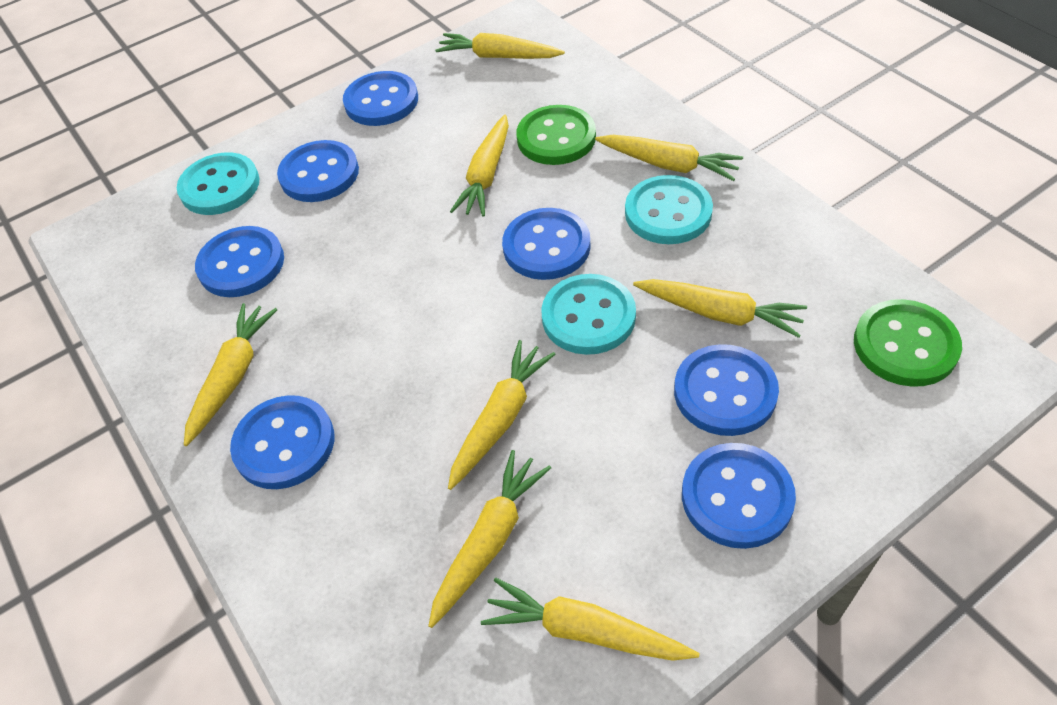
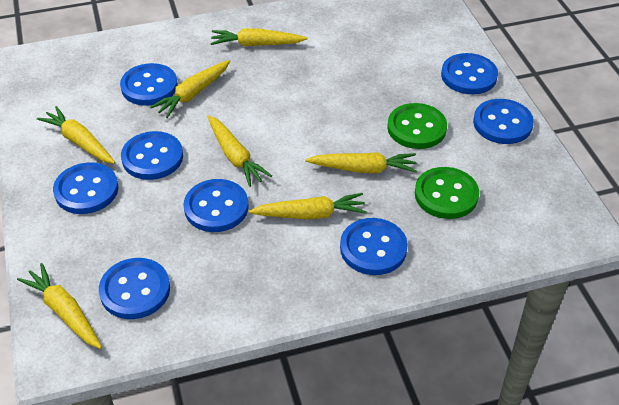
blue button: 7 -> 8
turquoise button: 3 -> 0
yellow carrot: 8 -> 7

